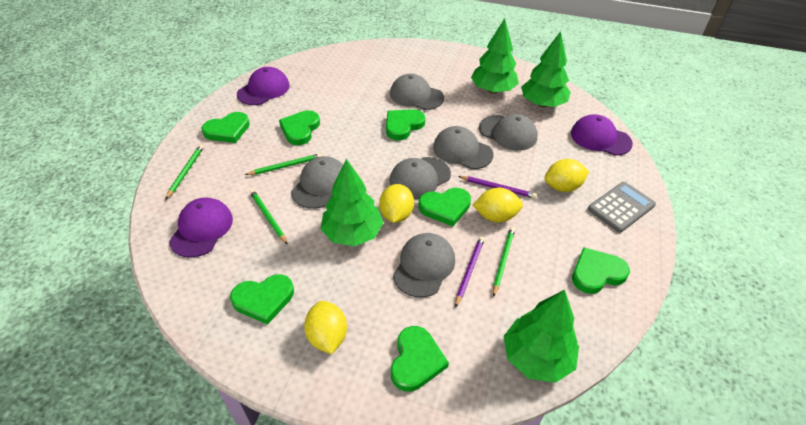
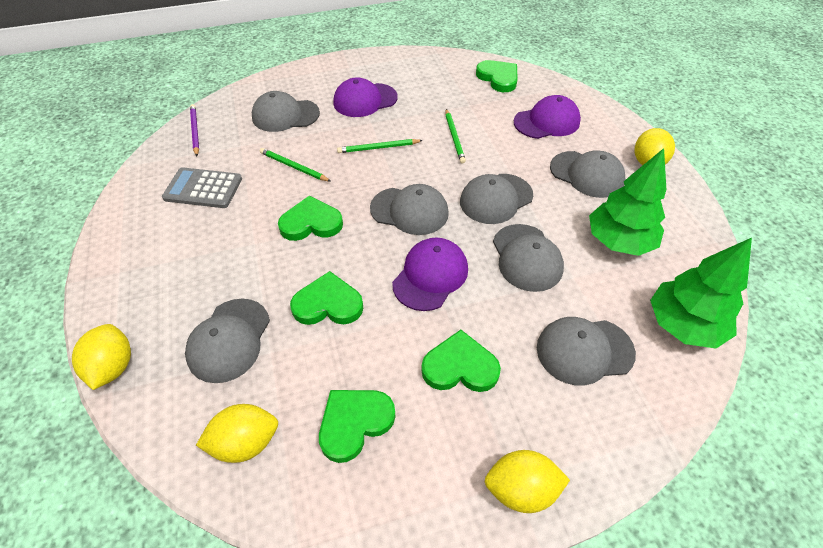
green heart: 7 -> 5
green pencil: 4 -> 3
green tree: 4 -> 2
grey cap: 6 -> 7
purple pencil: 2 -> 1

